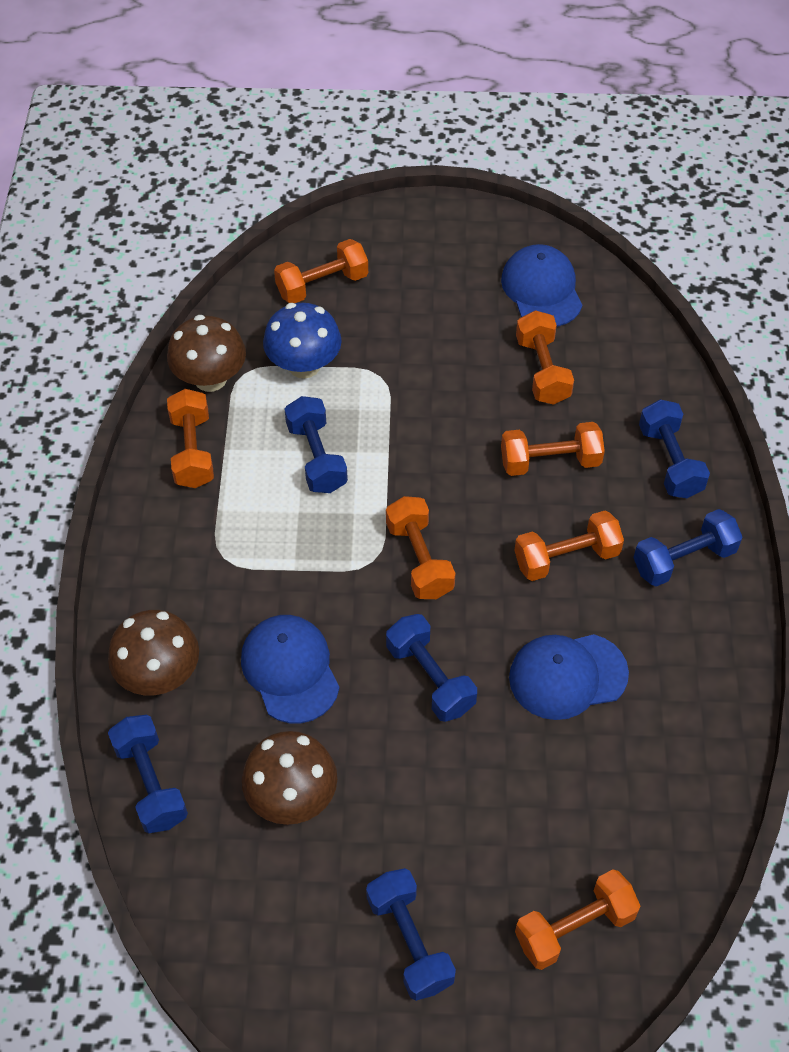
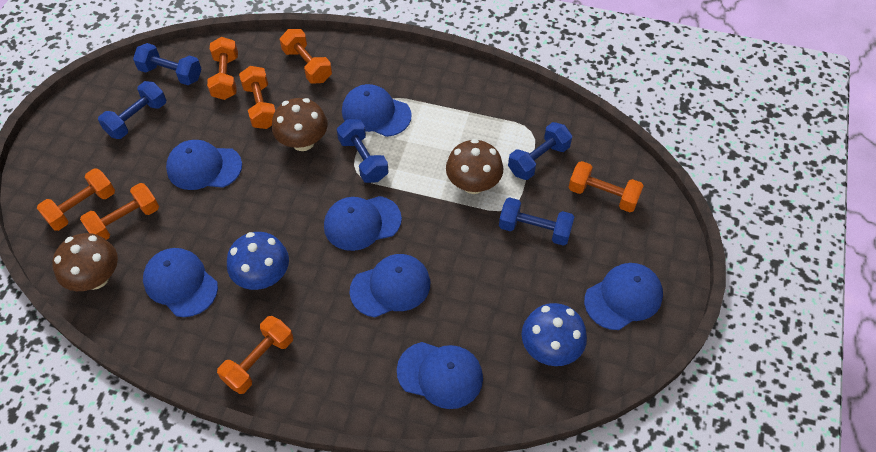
blue cap: 3 -> 7
blue dumbbell: 6 -> 5
blue mushroom: 1 -> 2

